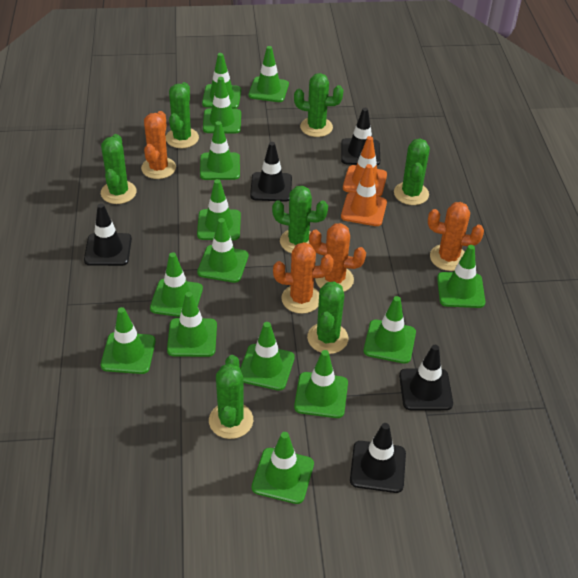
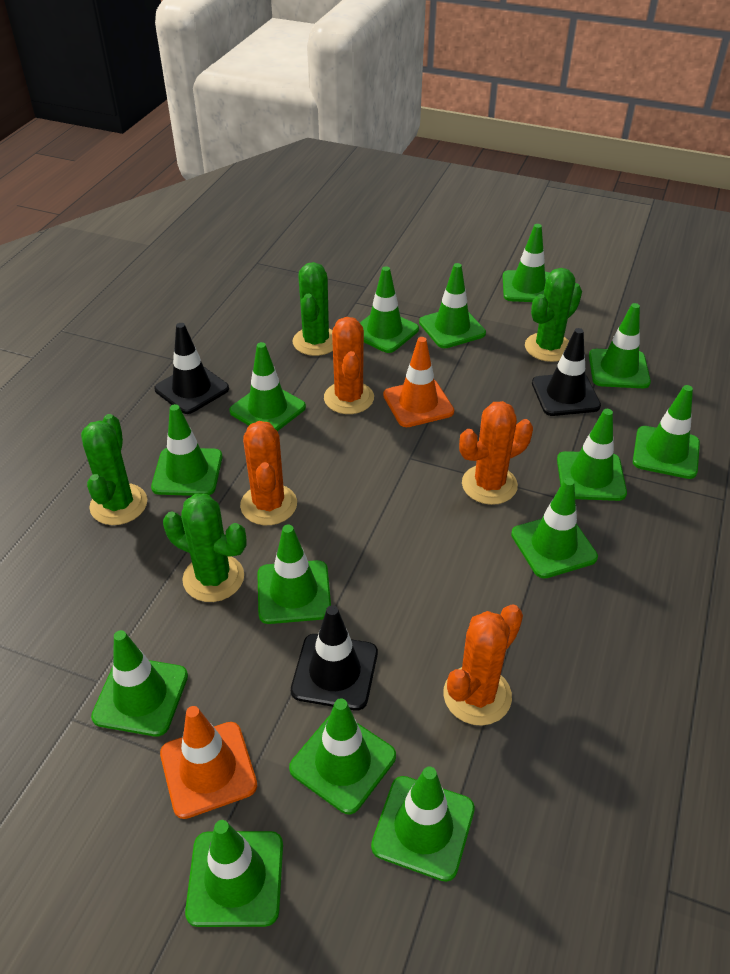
black traffic cone: 5 -> 3
green cactus: 7 -> 4

